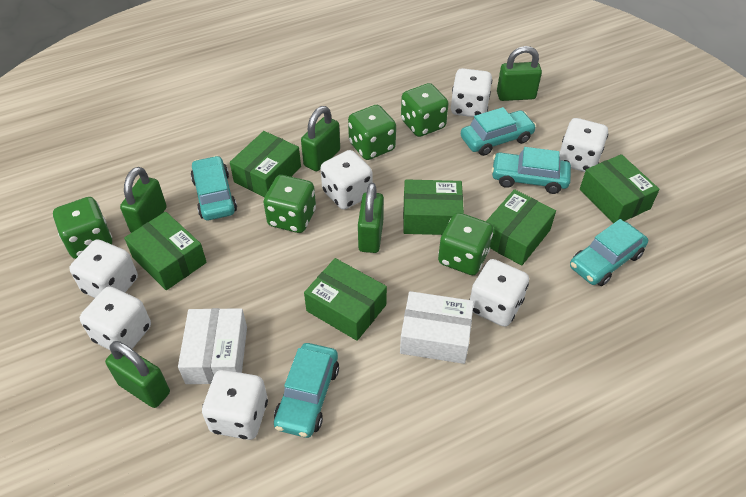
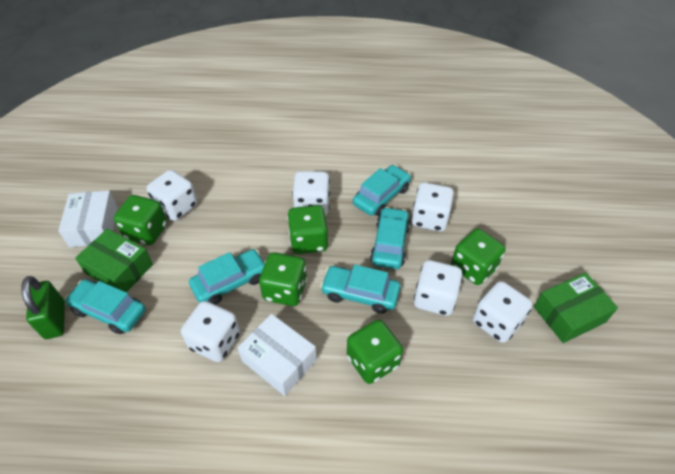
green box: 6 -> 2
green padlock: 5 -> 1
white dice: 7 -> 6

